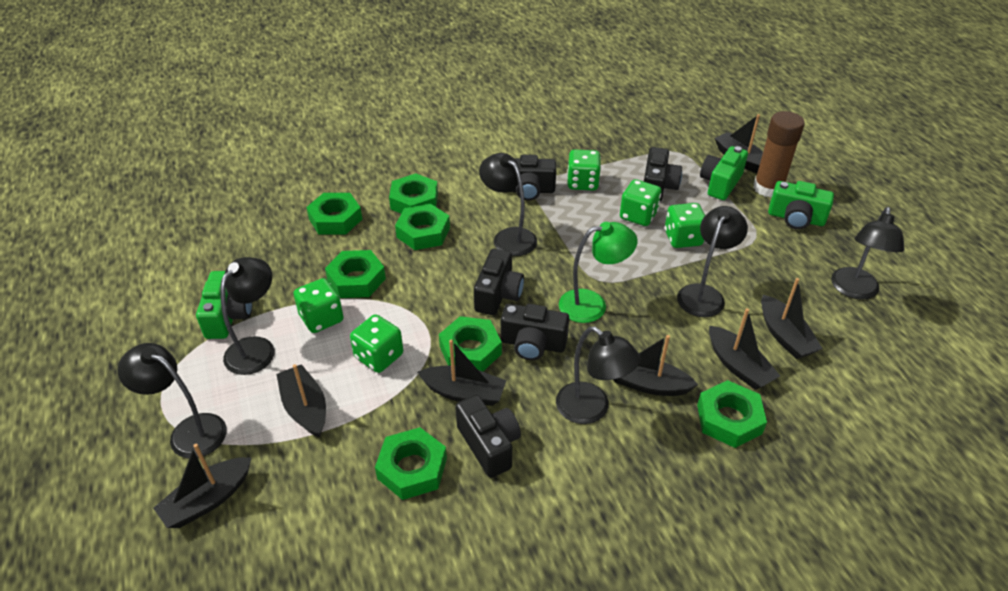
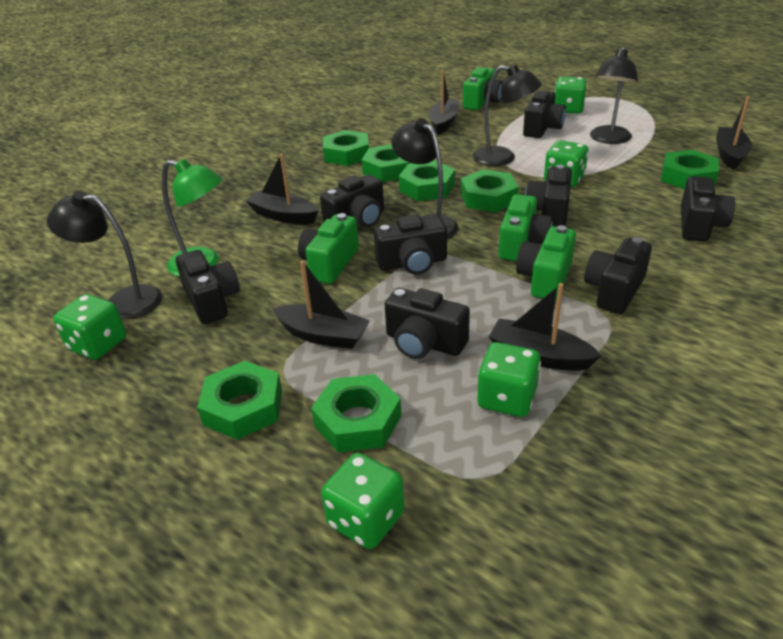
black boat: 7 -> 5
black camera: 5 -> 8
black lamp: 6 -> 4
brown glue stick: 1 -> 0
green camera: 3 -> 4

